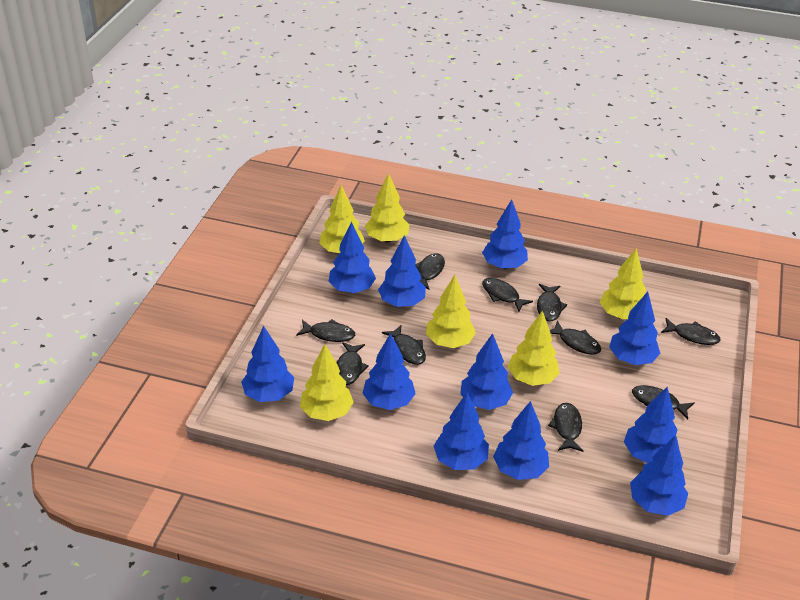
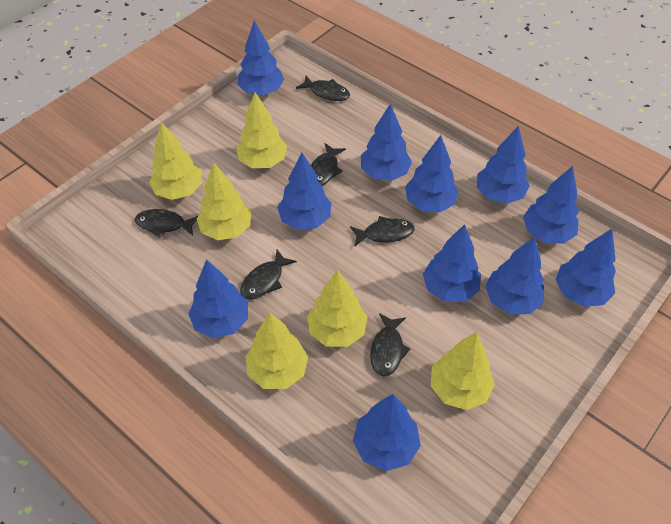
black fish: 10 -> 6

